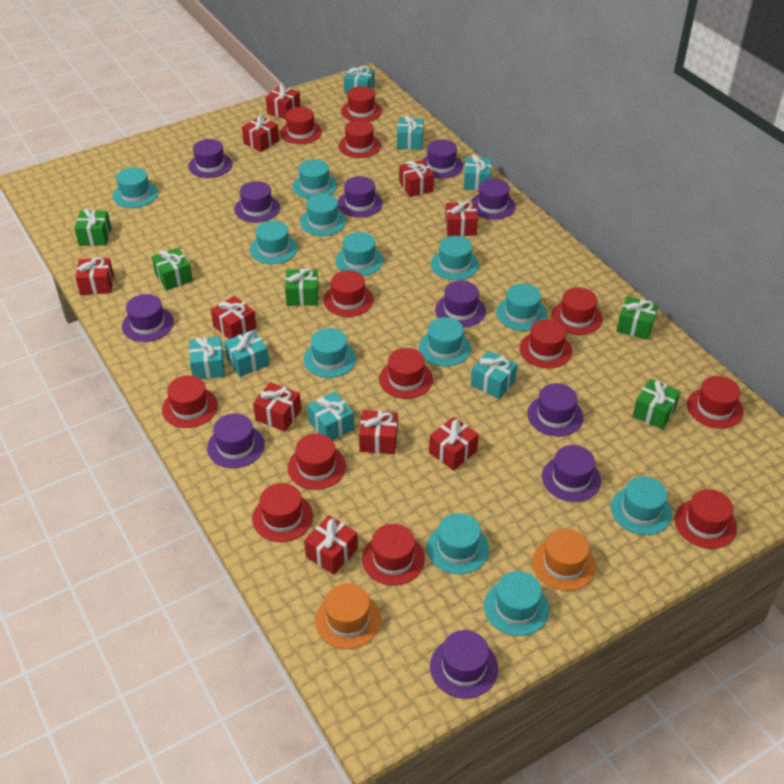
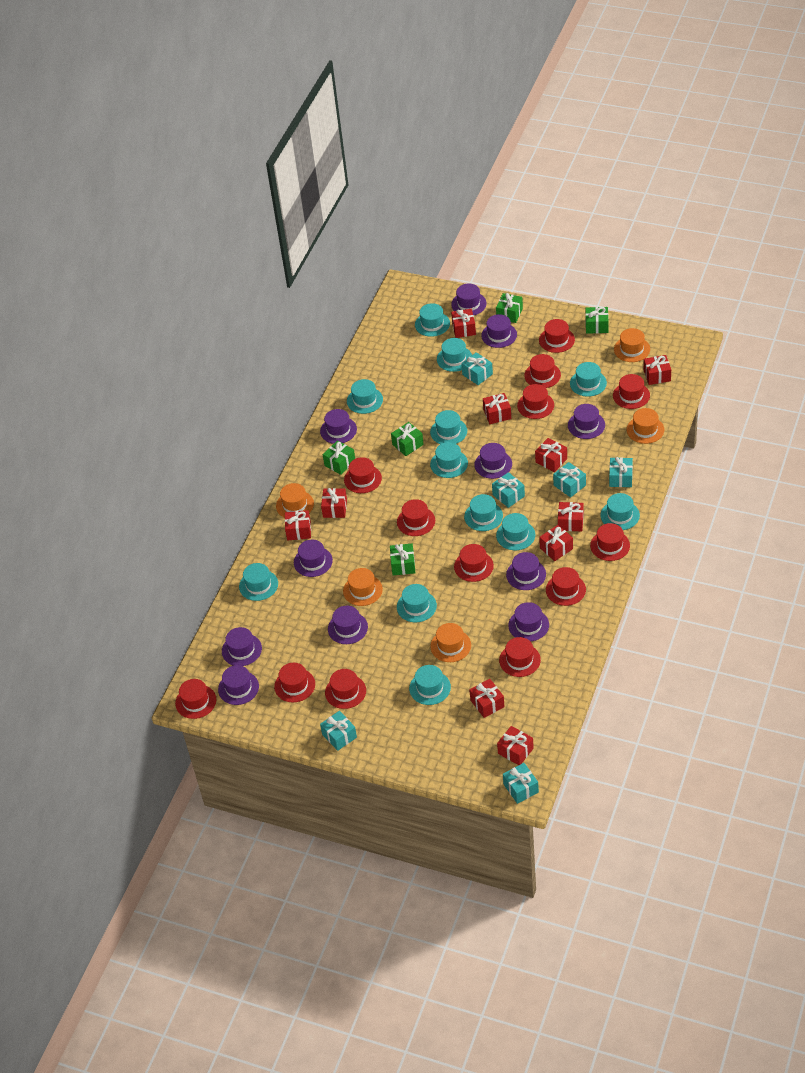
orange hat: 2 -> 5
turquoise gift: 7 -> 6

